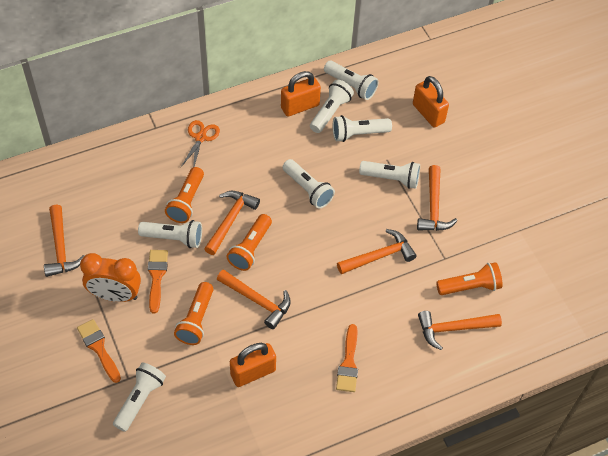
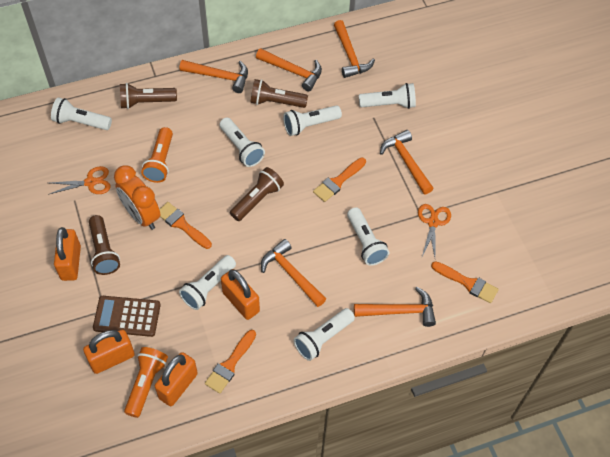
brown calculator: 0 -> 1
brown flashlight: 0 -> 4
orange brush: 3 -> 4
orange flashlight: 4 -> 2
orange padlock: 3 -> 4
orange scissors: 1 -> 2

